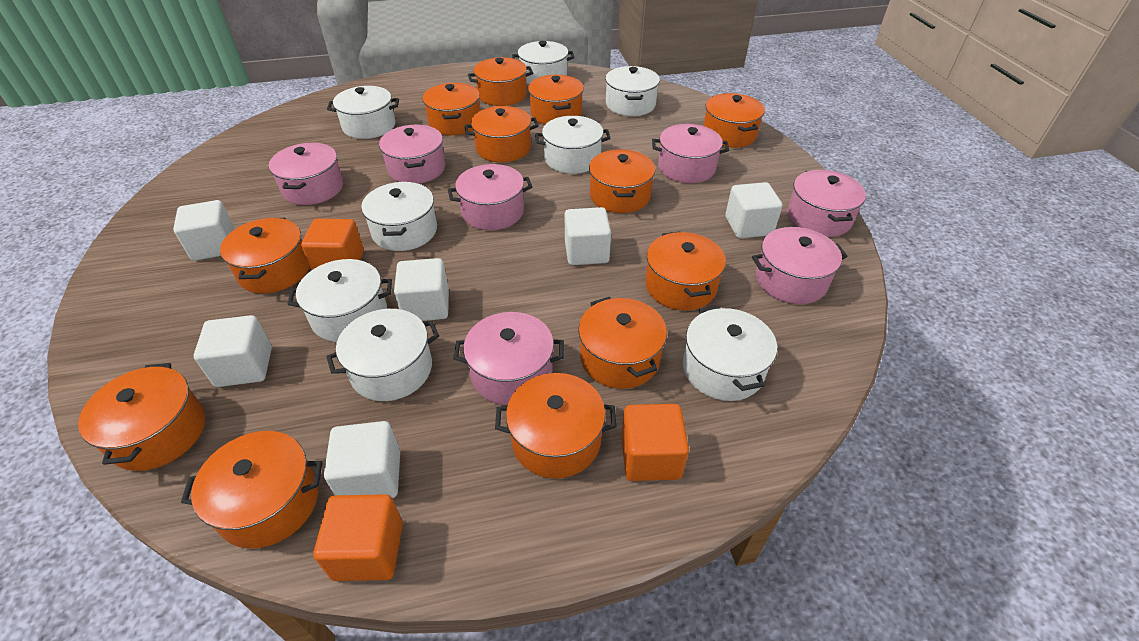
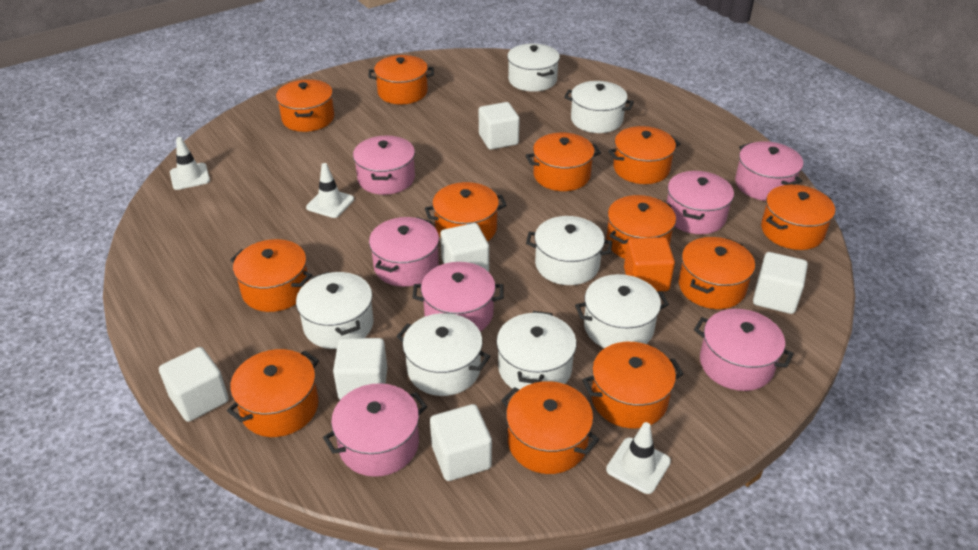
orange cube: 3 -> 1
white pot: 8 -> 7
white traffic cone: 0 -> 3

